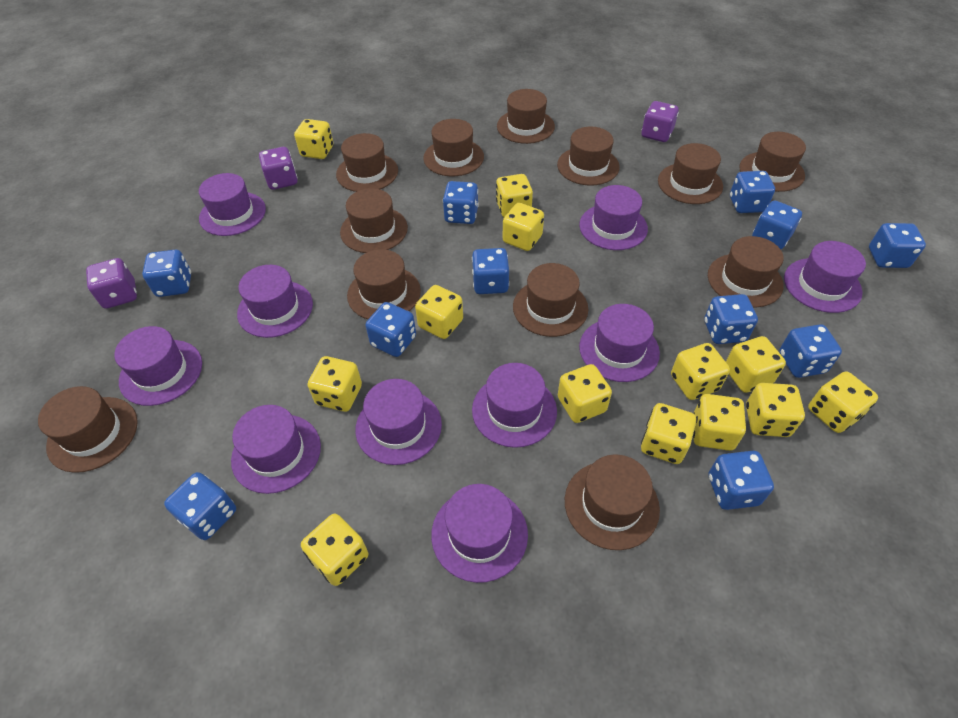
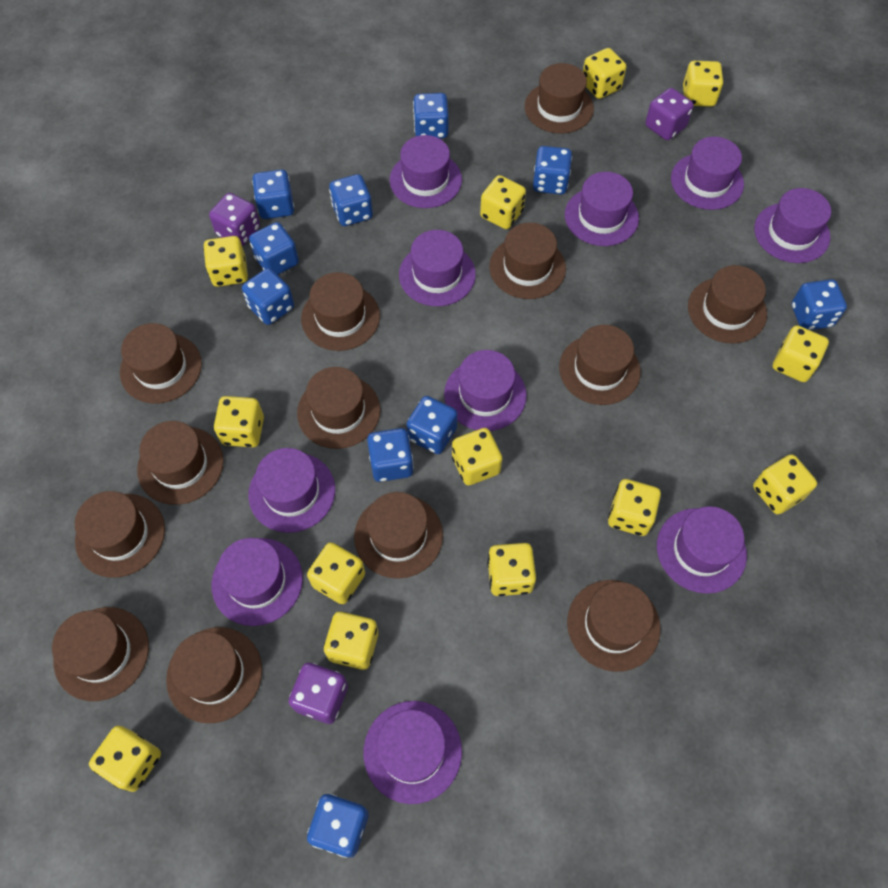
blue dice: 11 -> 10
brown hat: 12 -> 13

